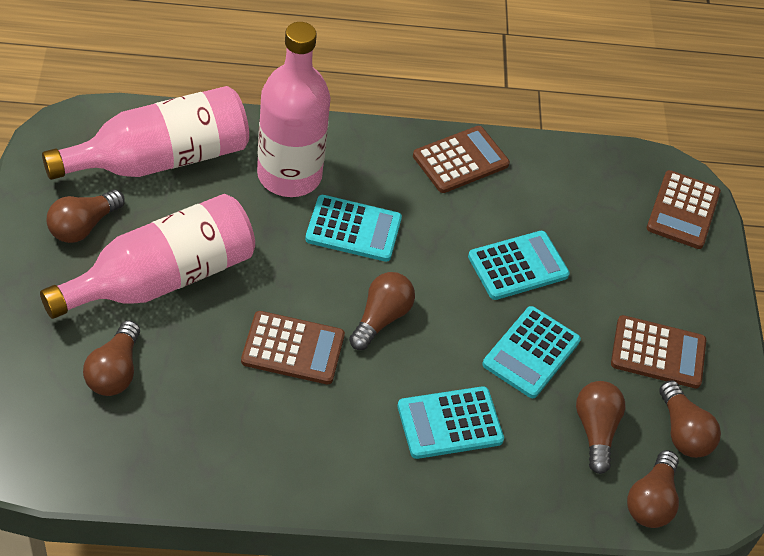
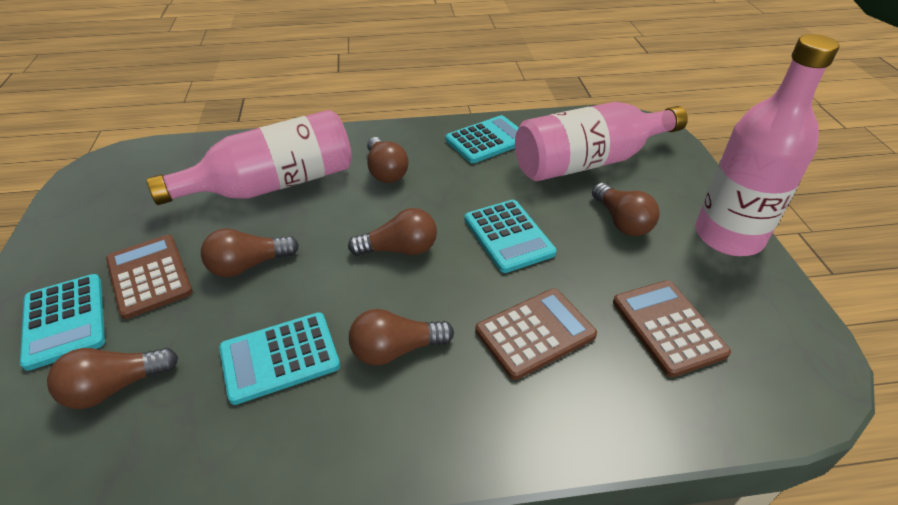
brown calculator: 4 -> 3

